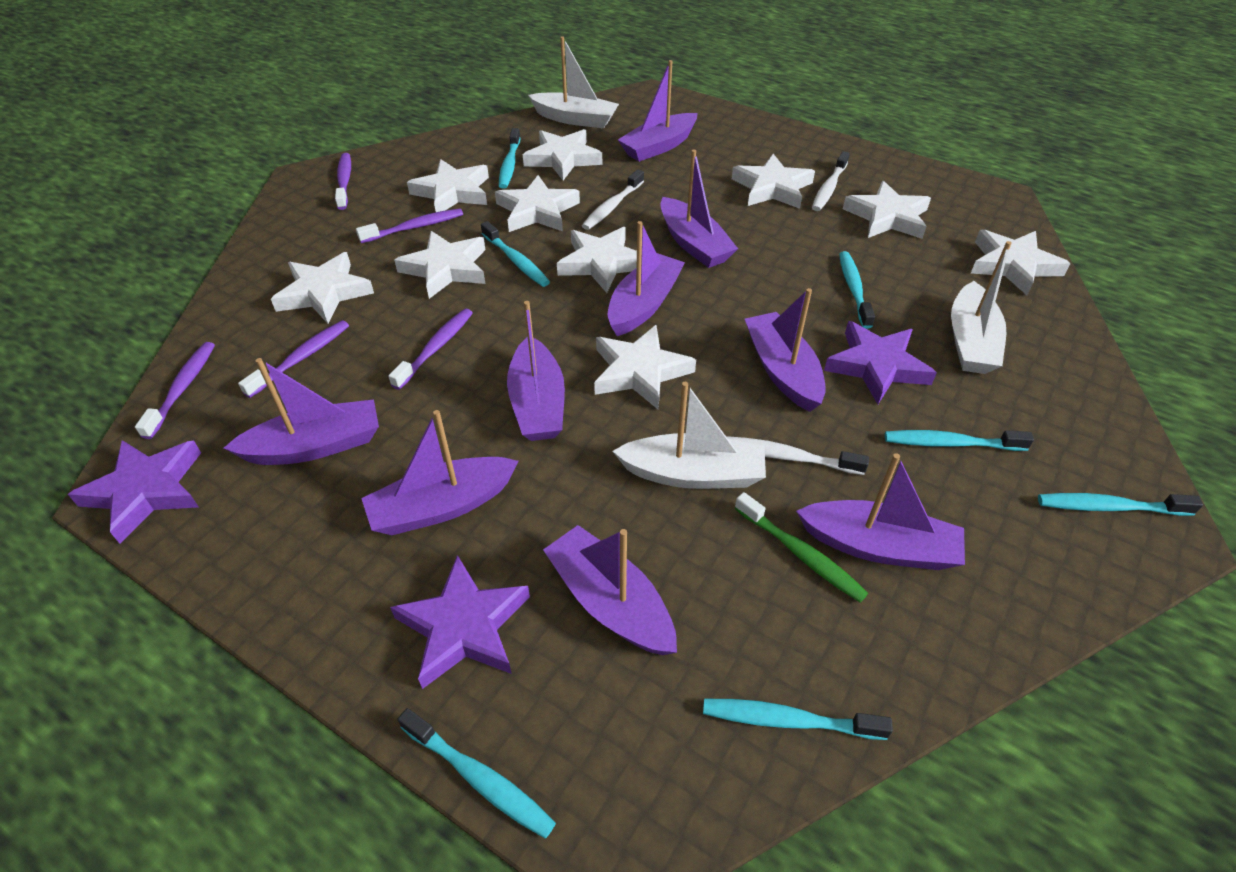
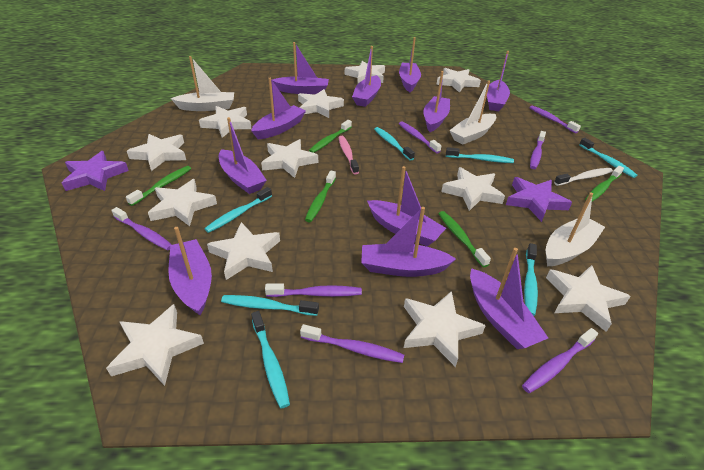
green toothbrush: 1 -> 5
pink toothbrush: 0 -> 1
purple boat: 9 -> 11
purple star: 3 -> 2
purple toothbrush: 5 -> 7
white star: 10 -> 12
white toothbrush: 3 -> 1

